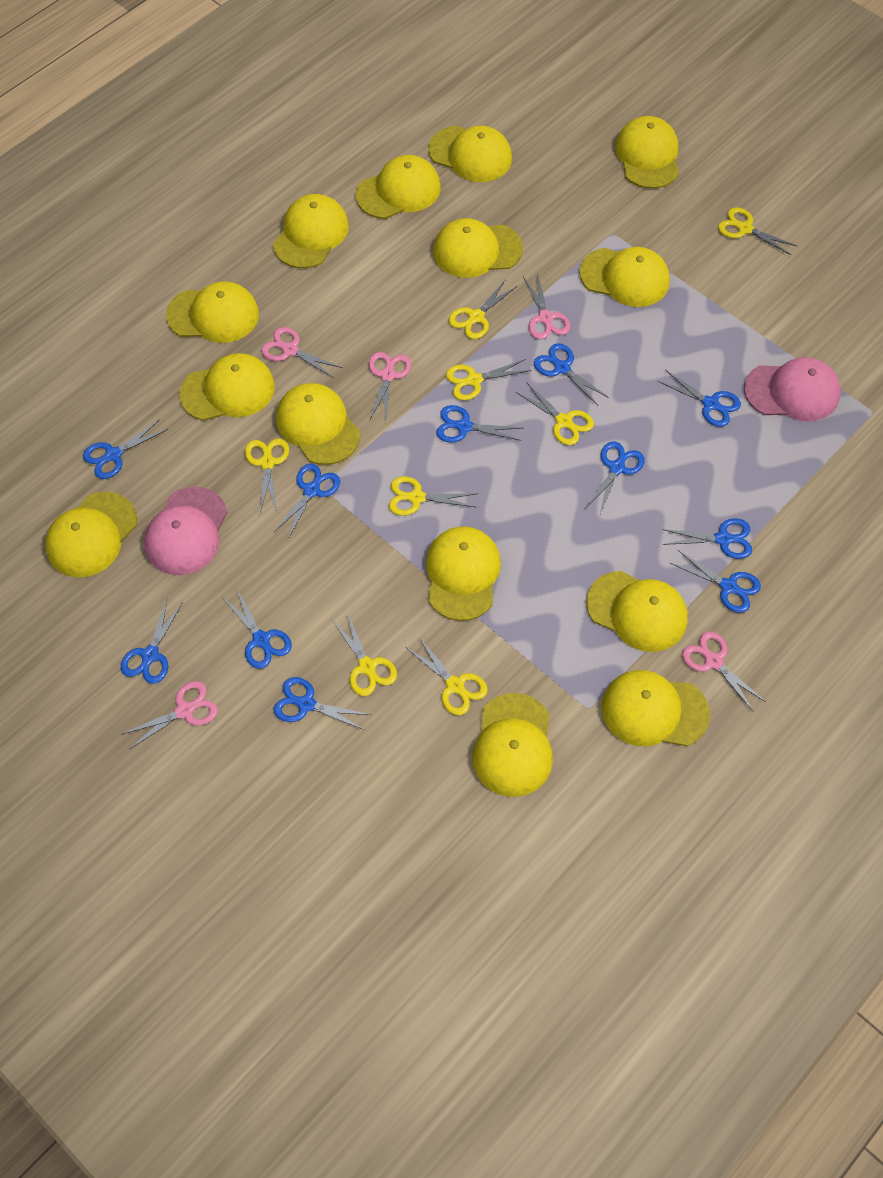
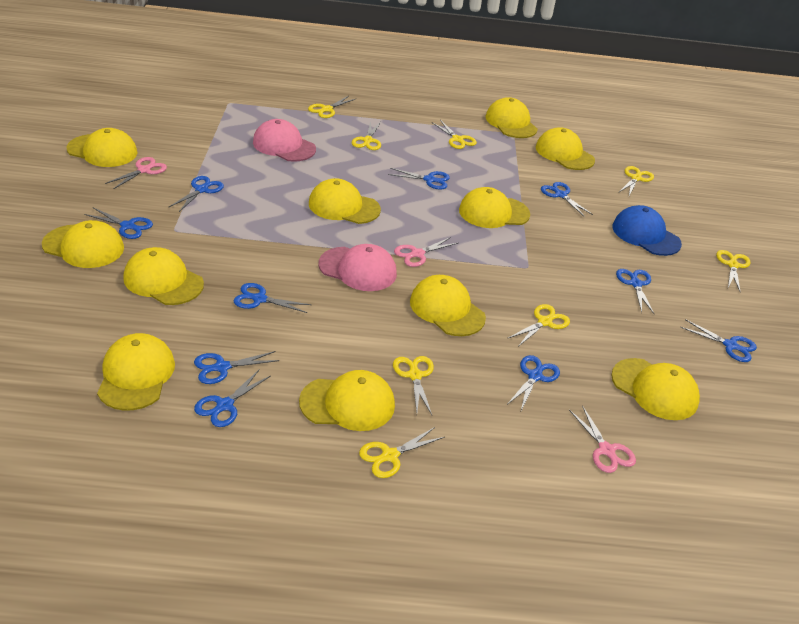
blue cap: 0 -> 1
blue scissors: 11 -> 10
pink scissors: 5 -> 3
yellow cap: 14 -> 11

